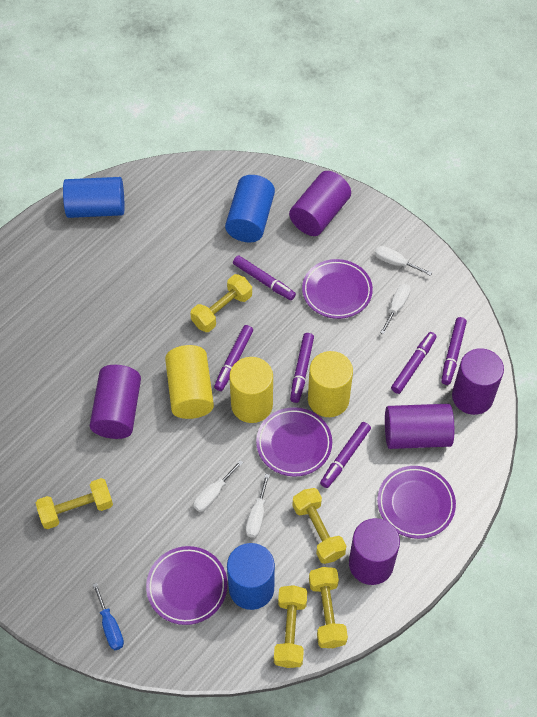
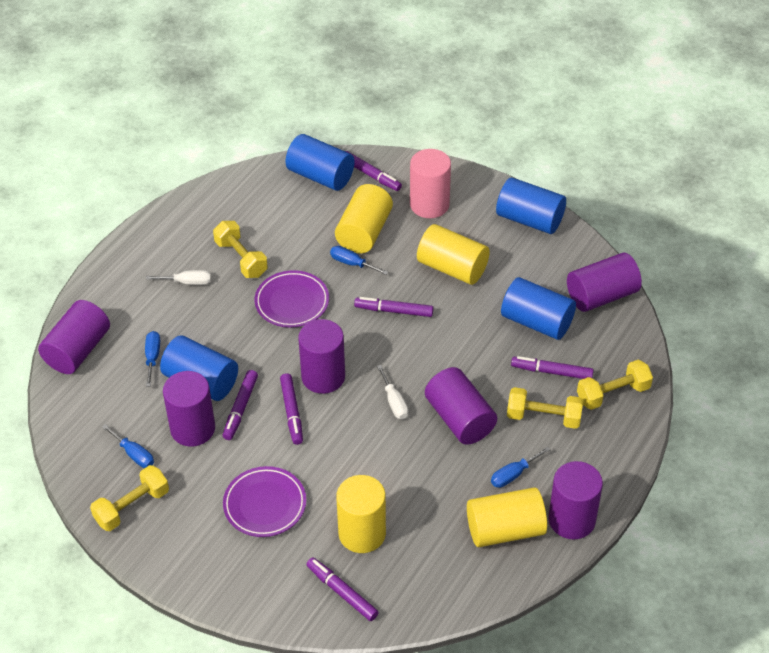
blue cylinder: 3 -> 4
blue screwdriver: 1 -> 4
pink cylinder: 0 -> 1
purple cylinder: 5 -> 6
purple plate: 4 -> 2
white screwdriver: 4 -> 2
yellow cylinder: 3 -> 4
yellow dumbbell: 5 -> 4

